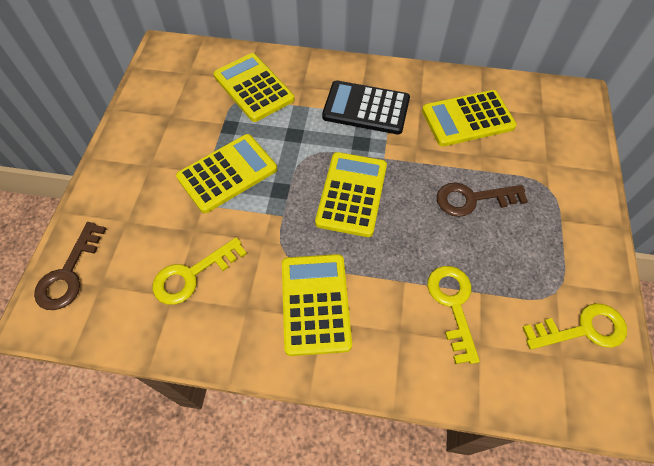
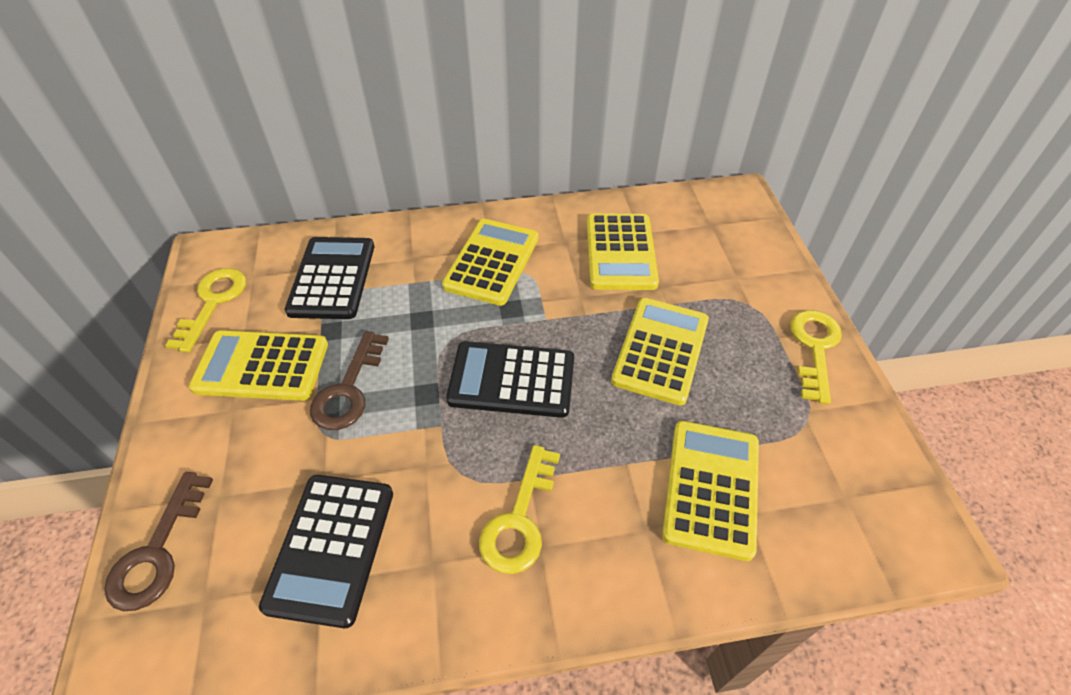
black calculator: 1 -> 3

